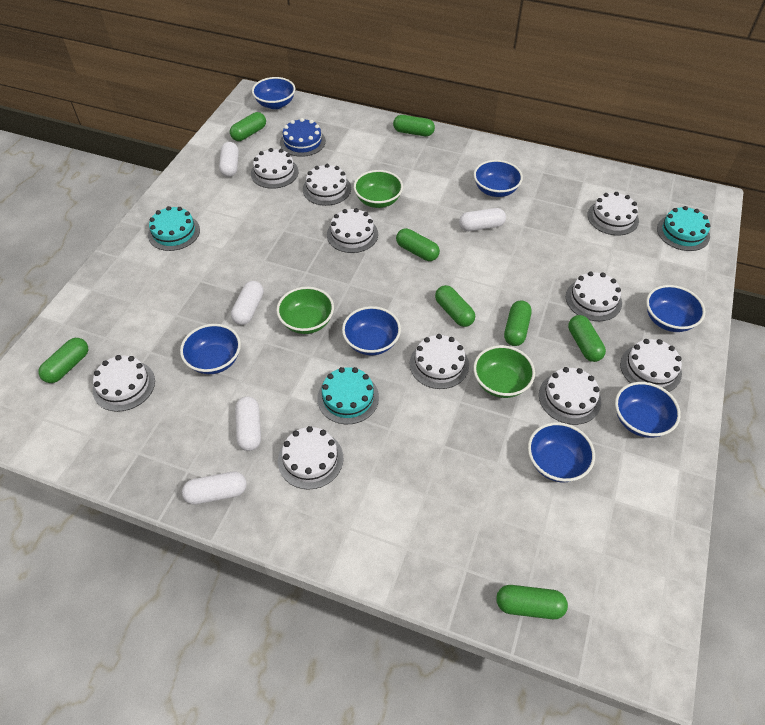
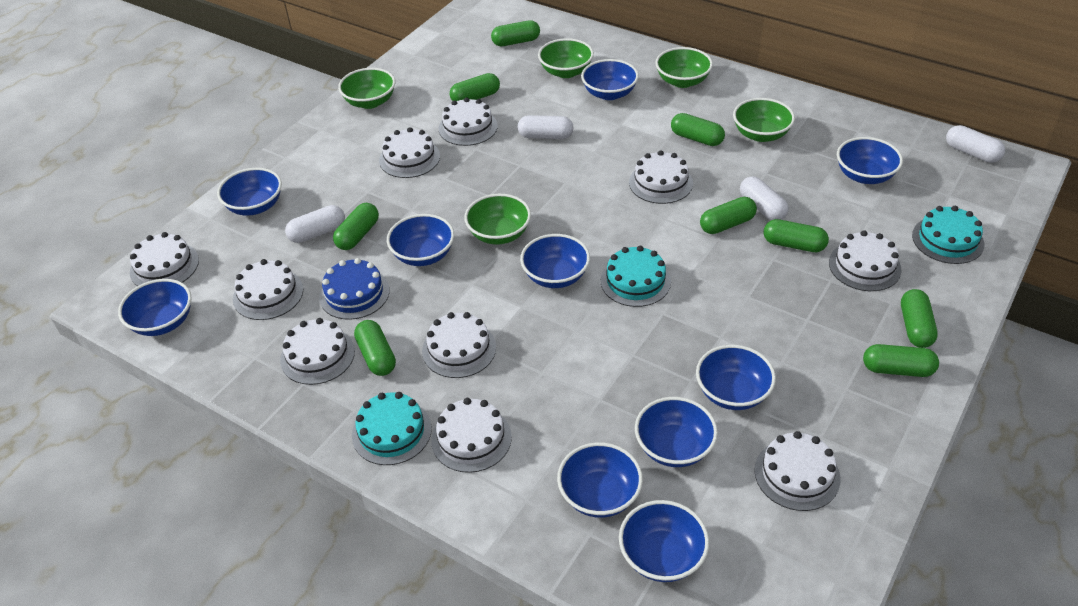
blue bowl: 7 -> 10
green bowl: 3 -> 5
green capsule: 8 -> 9
white capsule: 5 -> 4

